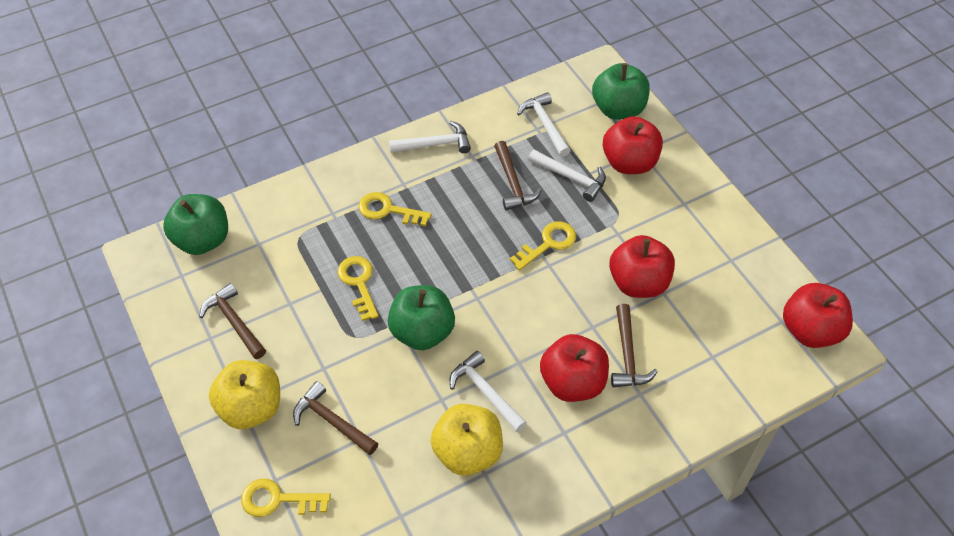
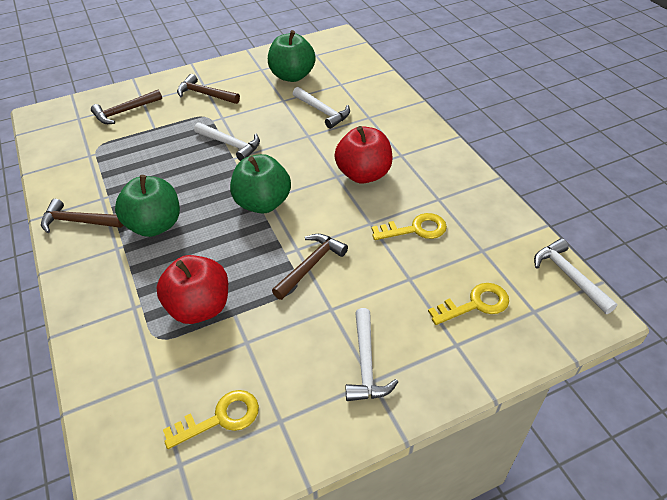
red apple: 4 -> 2
yellow apple: 2 -> 0
yellow key: 4 -> 3

